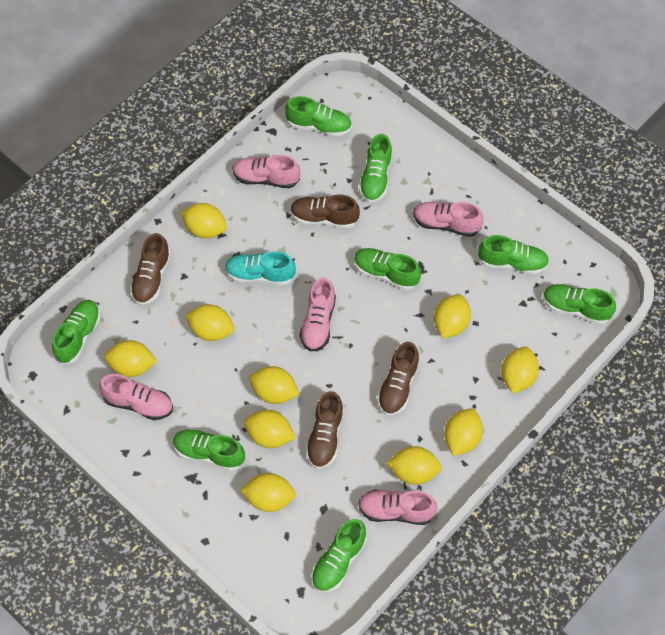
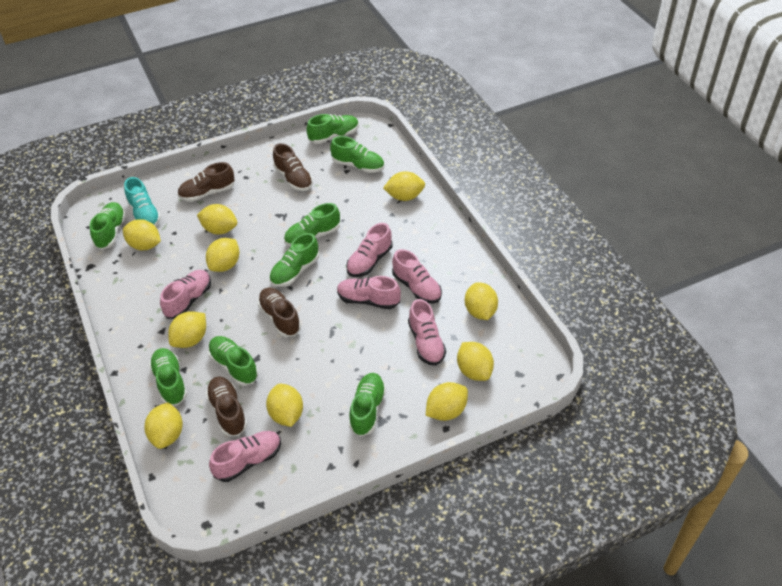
pink shoe: 5 -> 6

